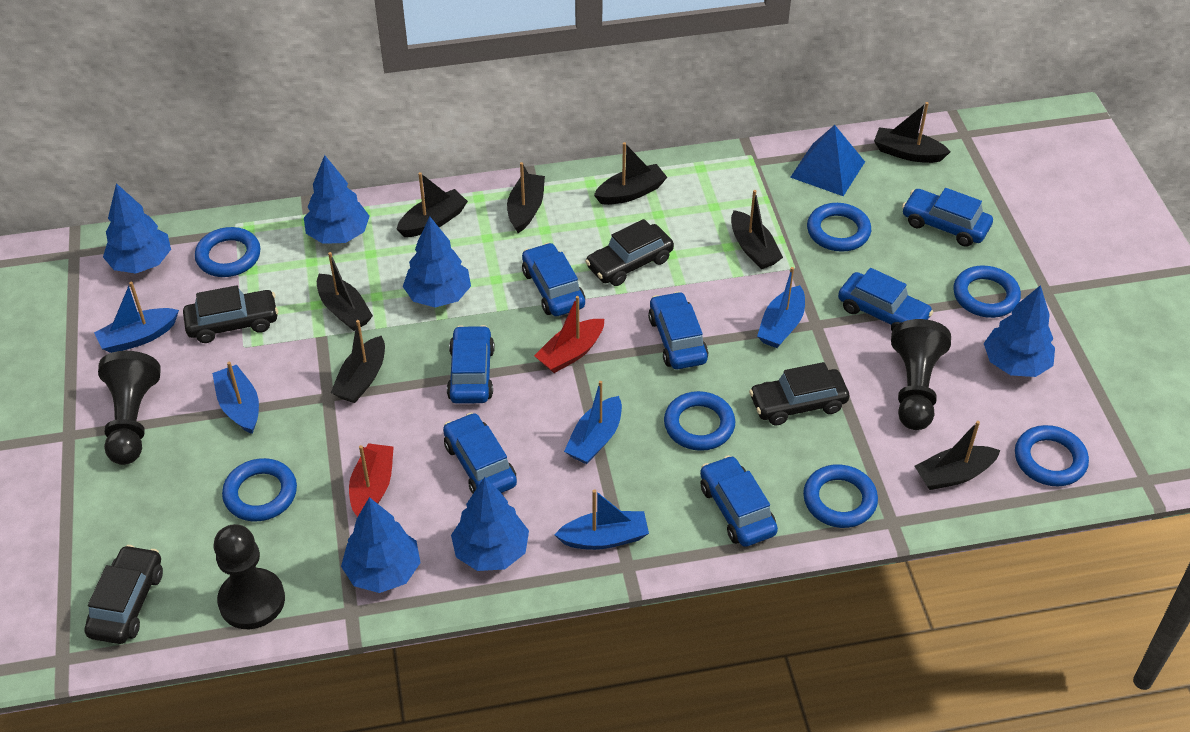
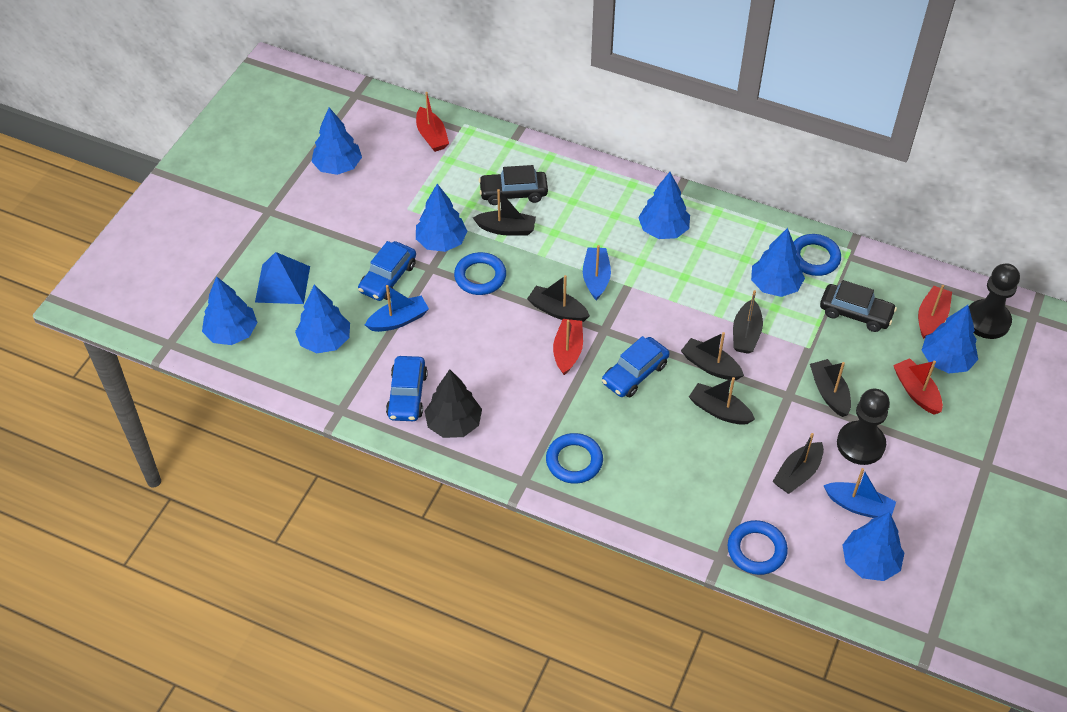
black boat: 8 -> 7
black car: 4 -> 2
black pawn: 3 -> 2
black tree: 0 -> 1
blue boat: 5 -> 3
blue car: 7 -> 3
blue ring: 7 -> 4
blue tree: 6 -> 8
red boat: 2 -> 4

